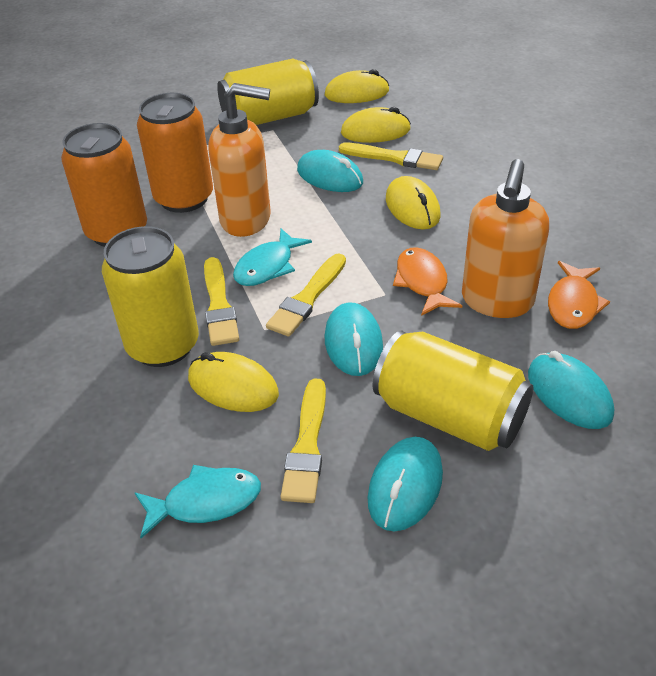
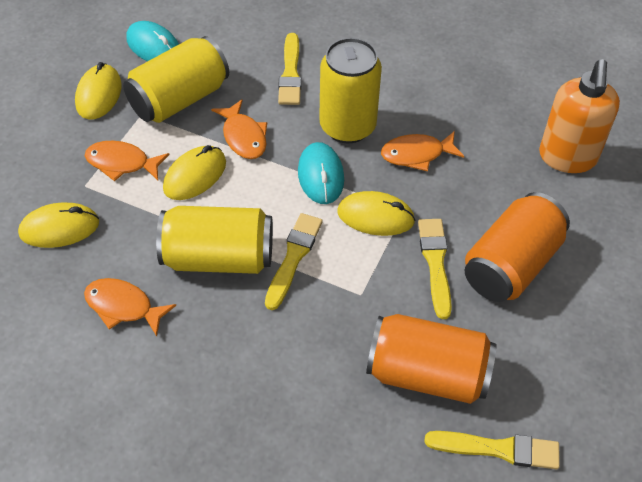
orange fish: 2 -> 4
orange soap dispenser: 2 -> 1
turquoise fish: 2 -> 0
turquoise mouse: 4 -> 2

